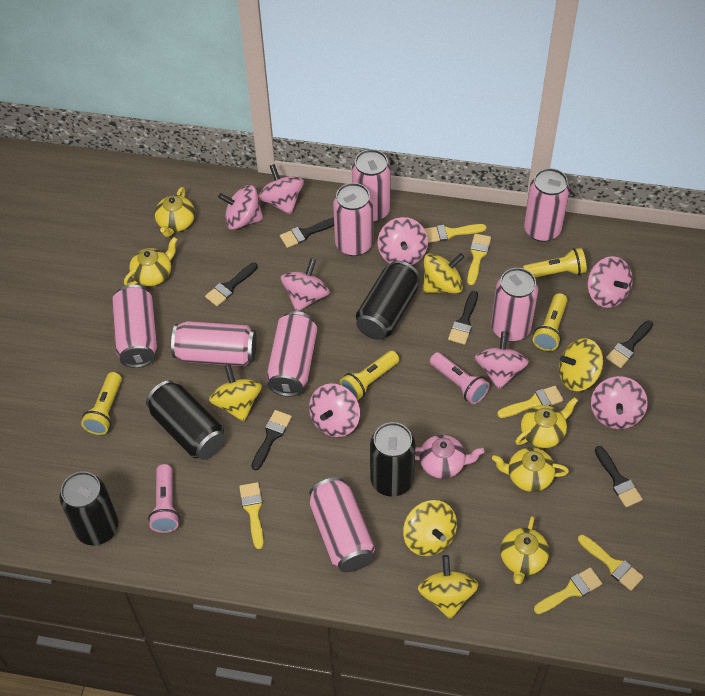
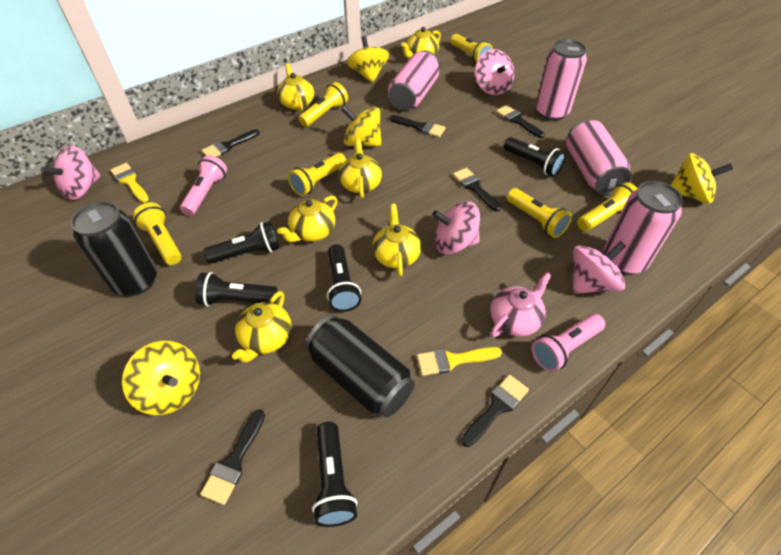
black can: 4 -> 2
black flashlight: 0 -> 5
pink can: 8 -> 4
pink spinning top: 8 -> 4
yellow brush: 6 -> 2
yellow flashlight: 4 -> 6
yellow spinning top: 5 -> 4
yellow teapot: 5 -> 6

